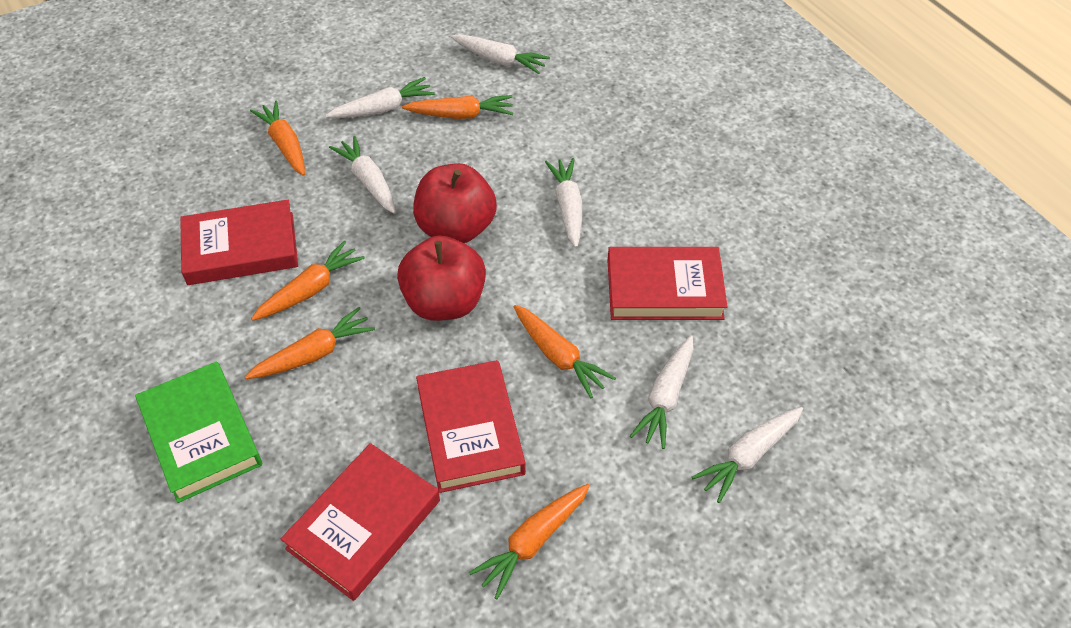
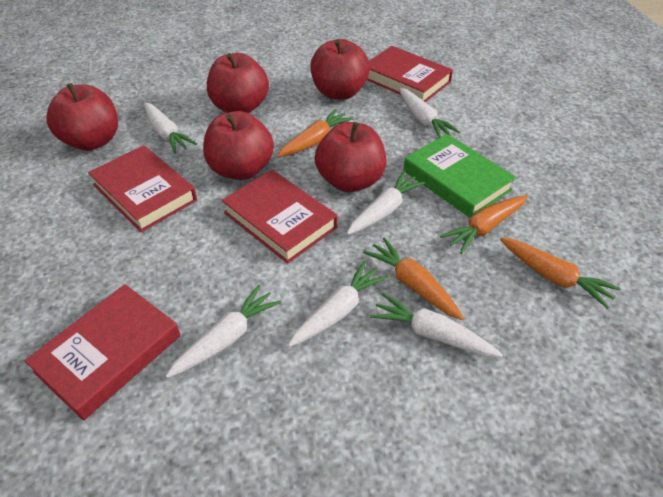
orange carrot: 6 -> 4
red apple: 2 -> 5

